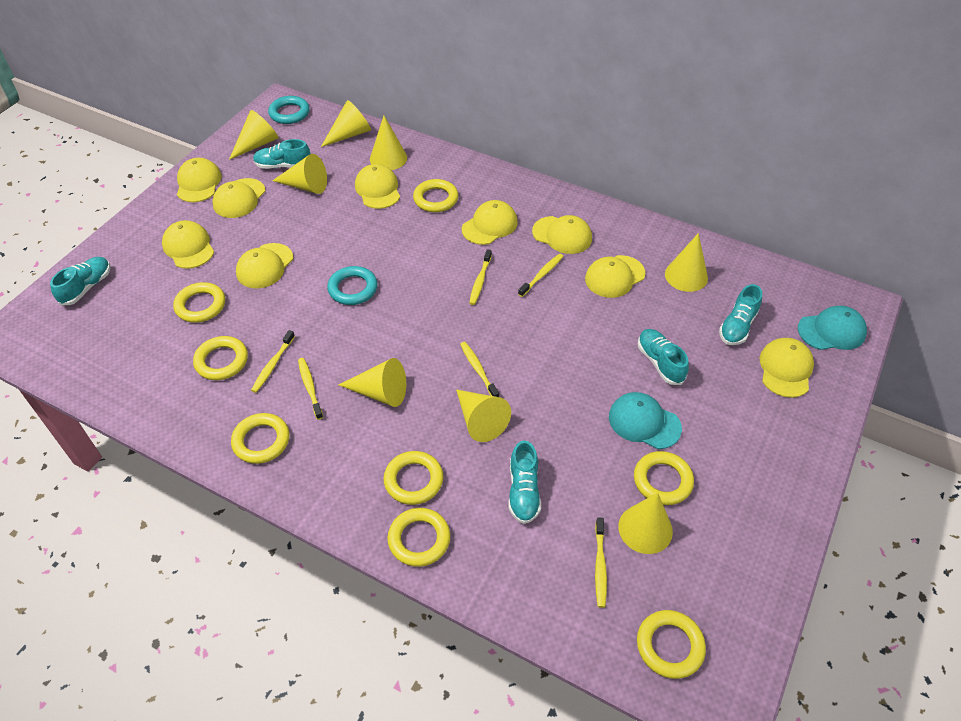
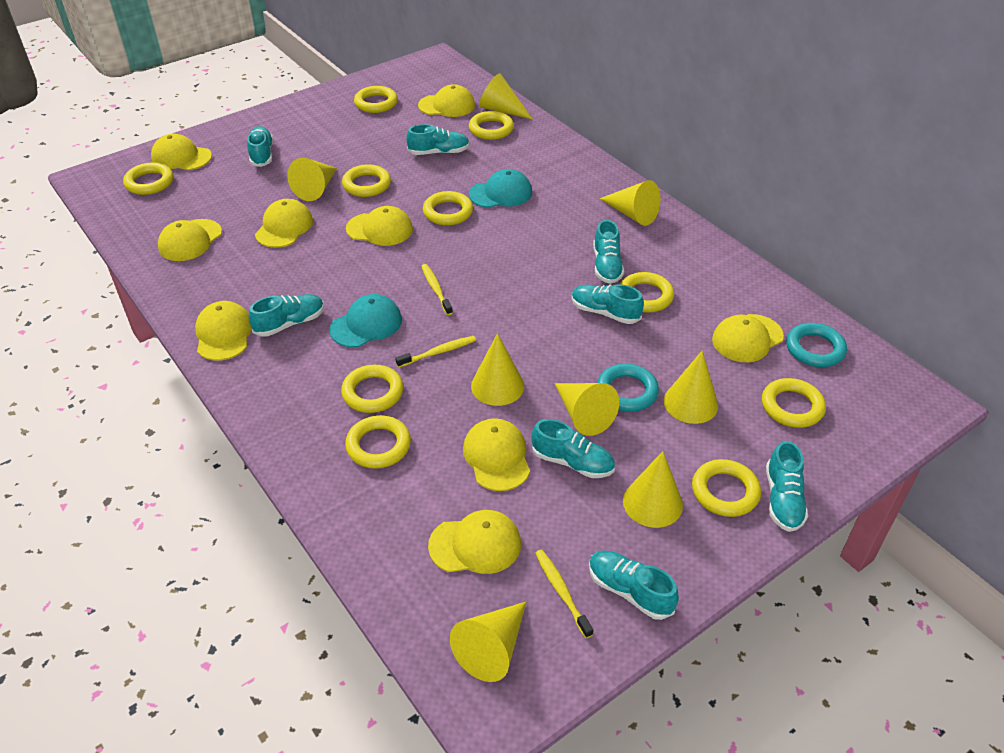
turquoise shoe: 5 -> 8
yellow ring: 8 -> 10
yellow toothbrush: 6 -> 3

